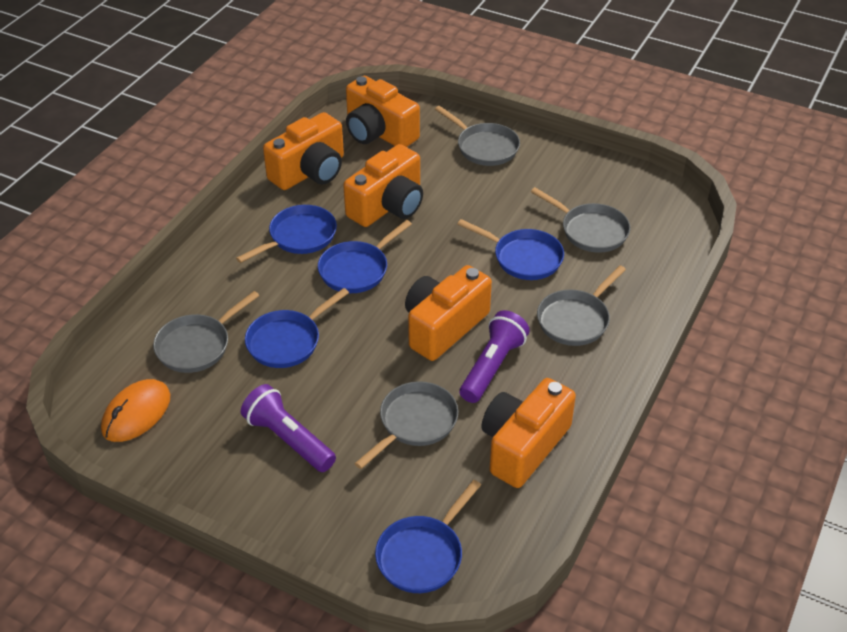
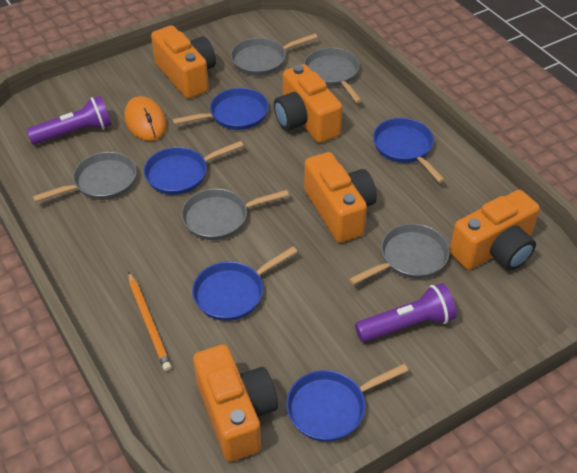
orange pencil: 0 -> 1

